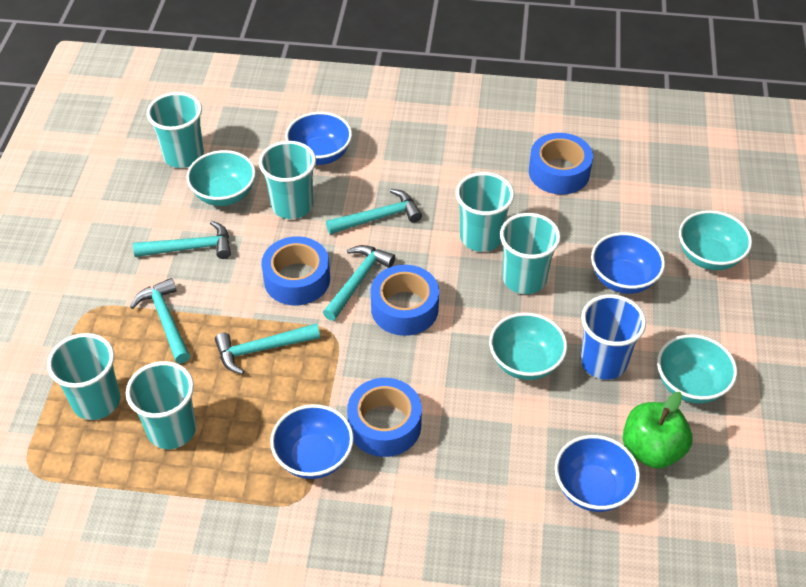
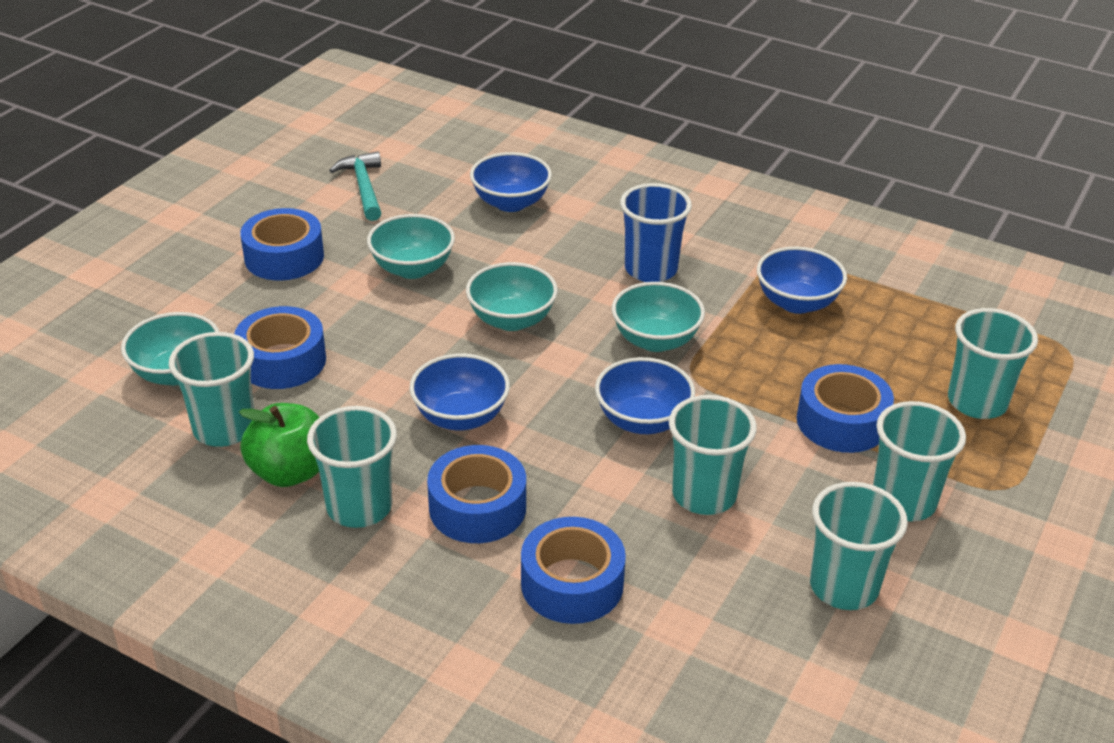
blue tape: 4 -> 5
turquoise hammer: 5 -> 1

